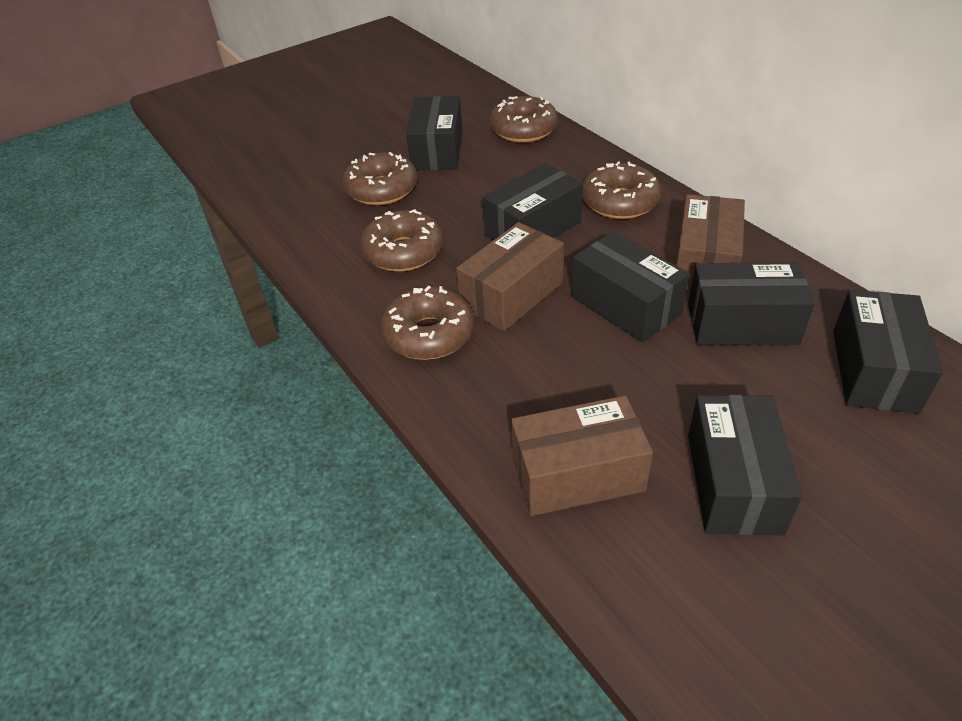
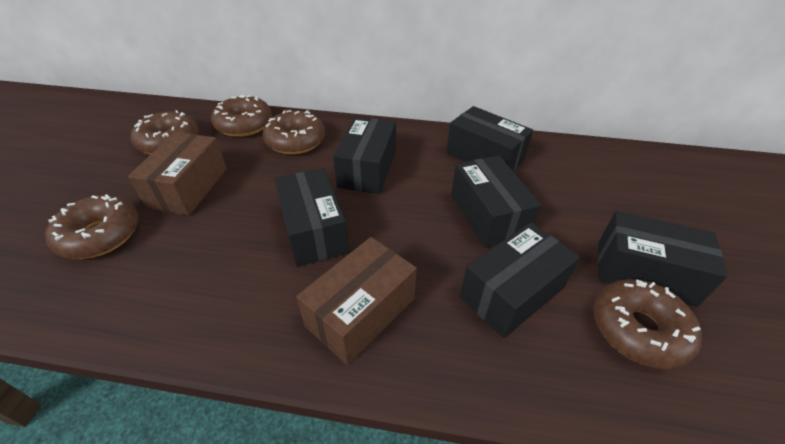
brown box: 3 -> 2

